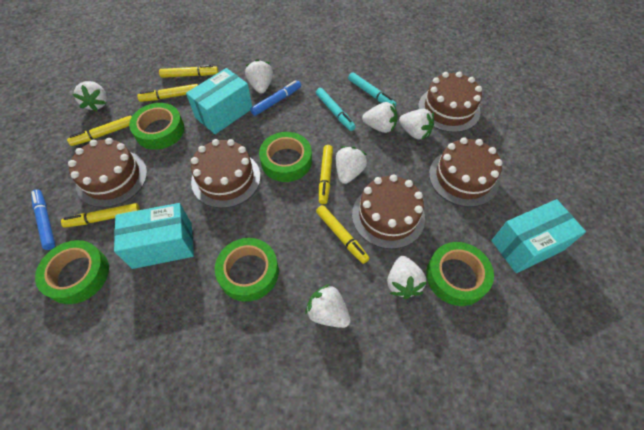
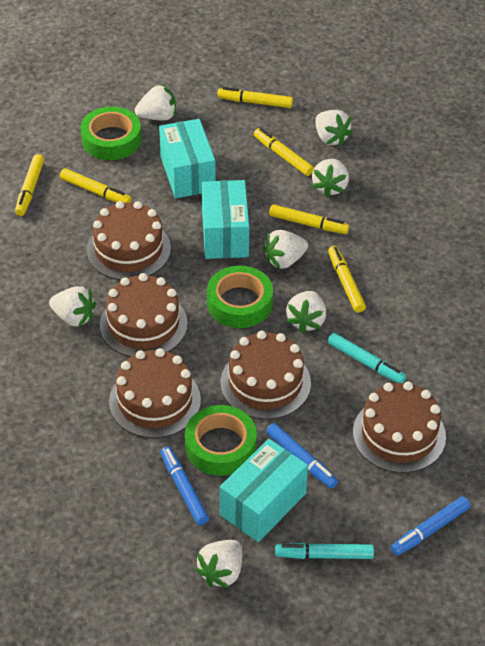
blue marker: 2 -> 3
green tape: 5 -> 3

